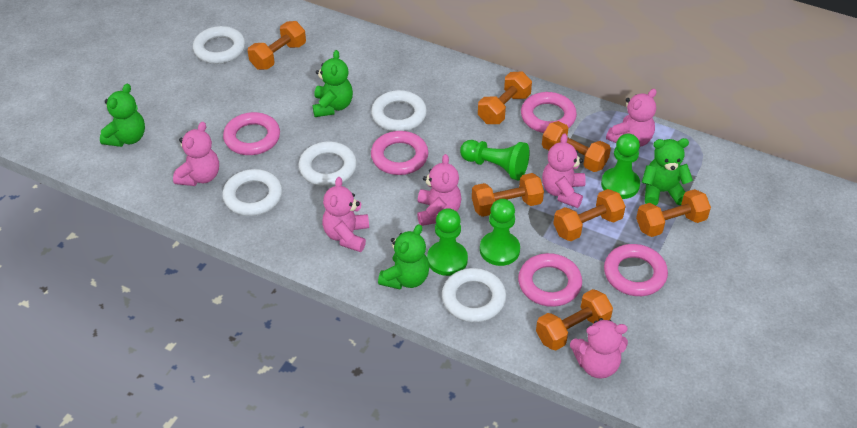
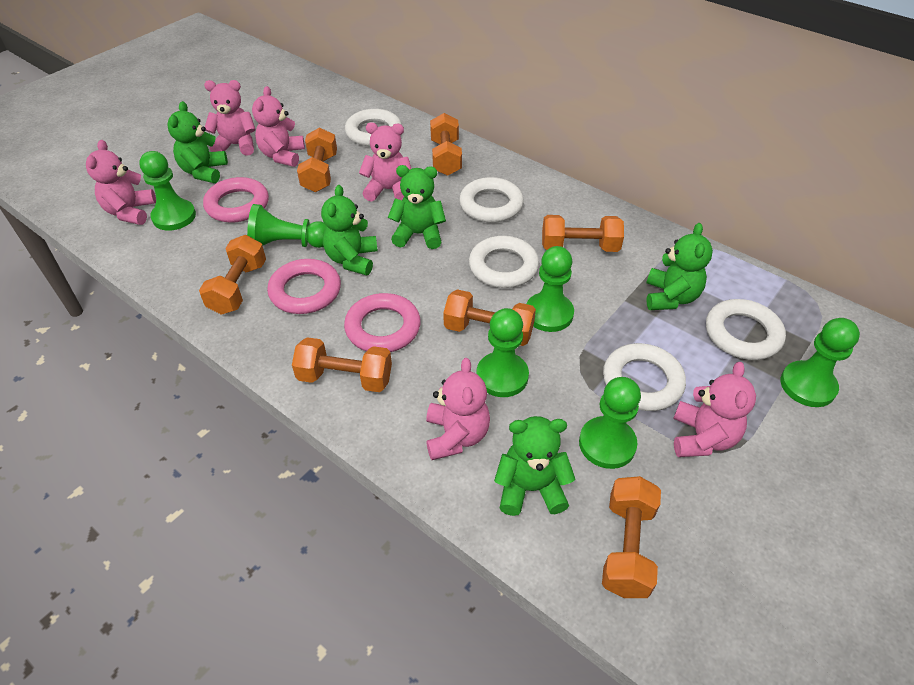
green pawn: 4 -> 6
green teddy bear: 4 -> 5
pink ring: 5 -> 3

